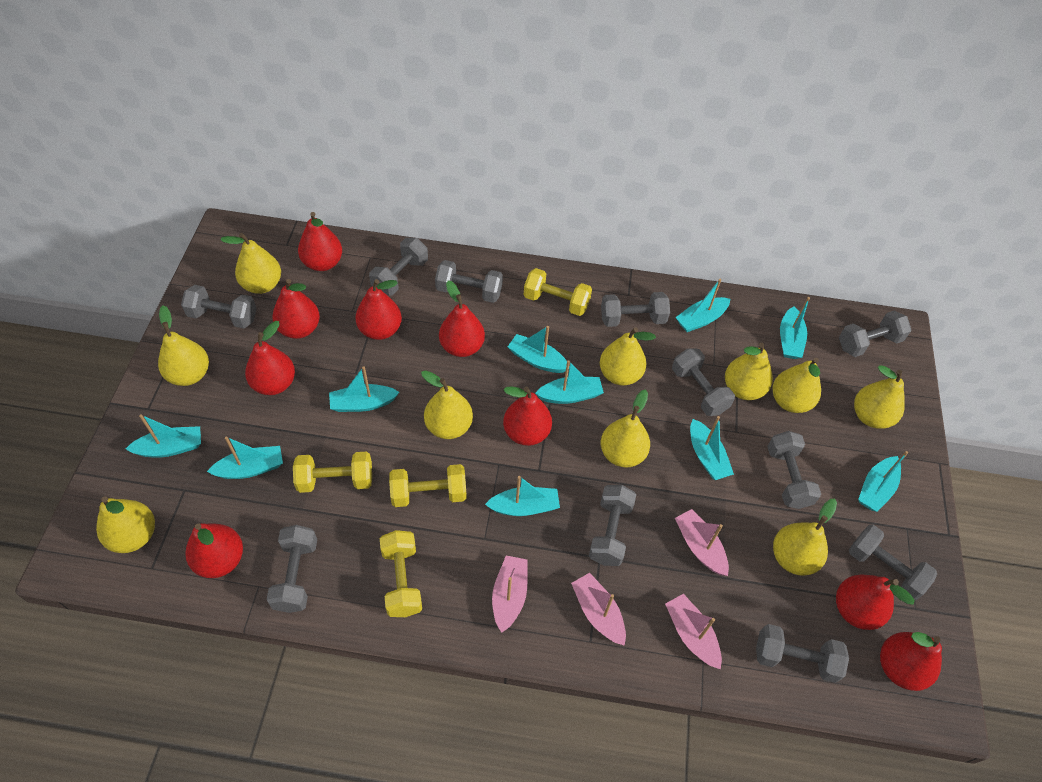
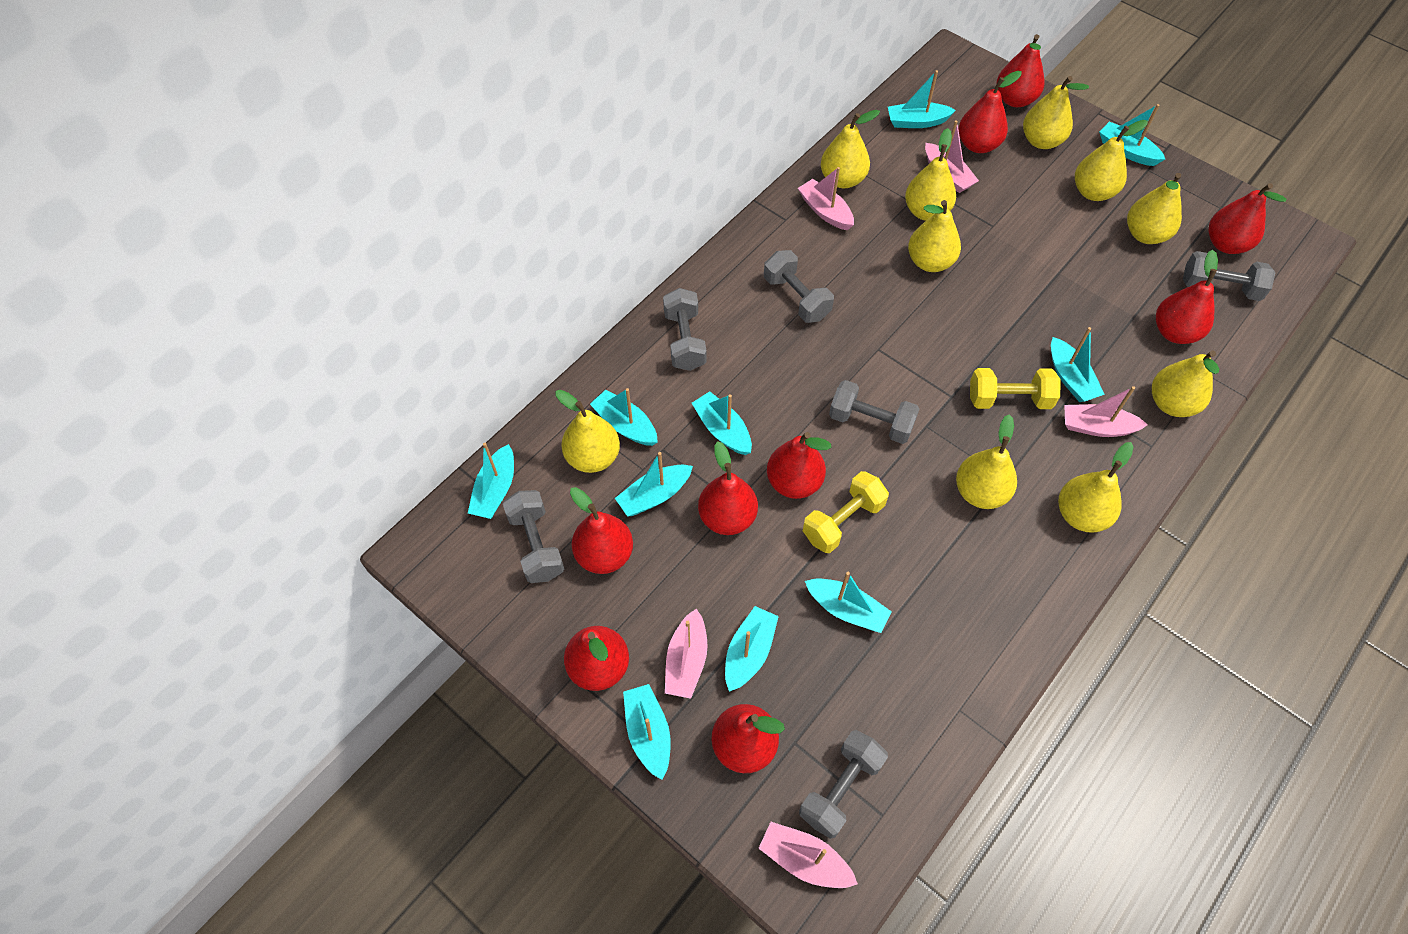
grey dumbbell: 11 -> 6
pink boat: 4 -> 5
yellow dumbbell: 4 -> 2

